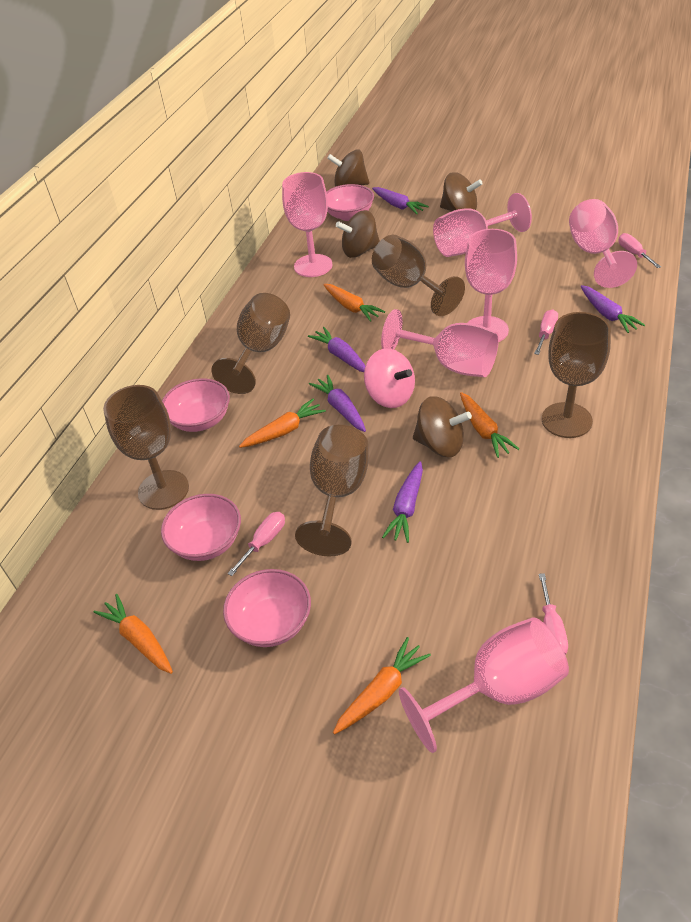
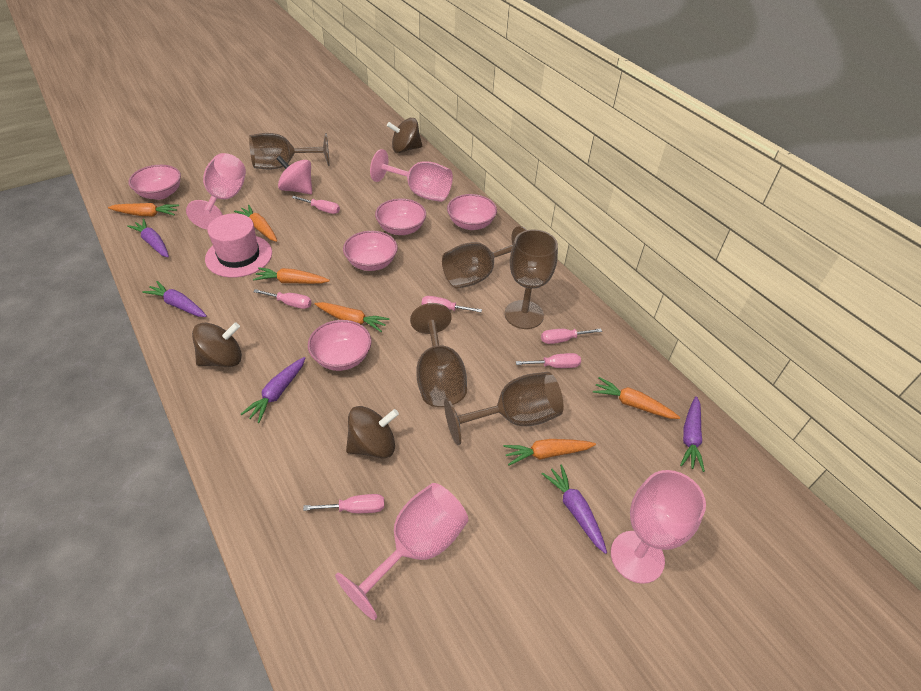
brown spinning top: 4 -> 3
orange carrot: 5 -> 6
pink bowl: 4 -> 5
pink goblet: 6 -> 4
pink hat: 0 -> 1
pink screwdriver: 4 -> 6

